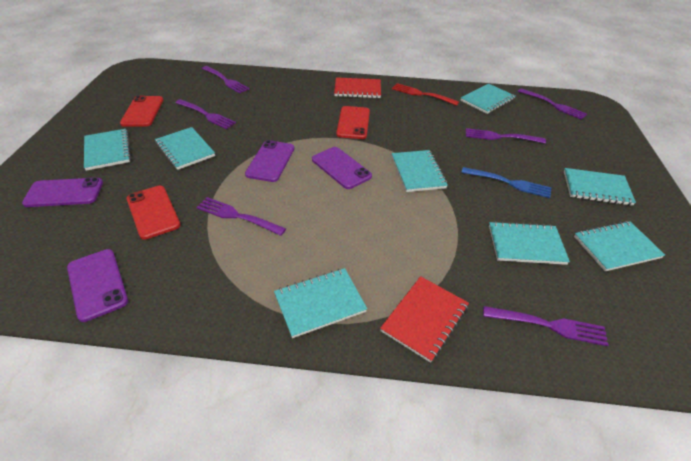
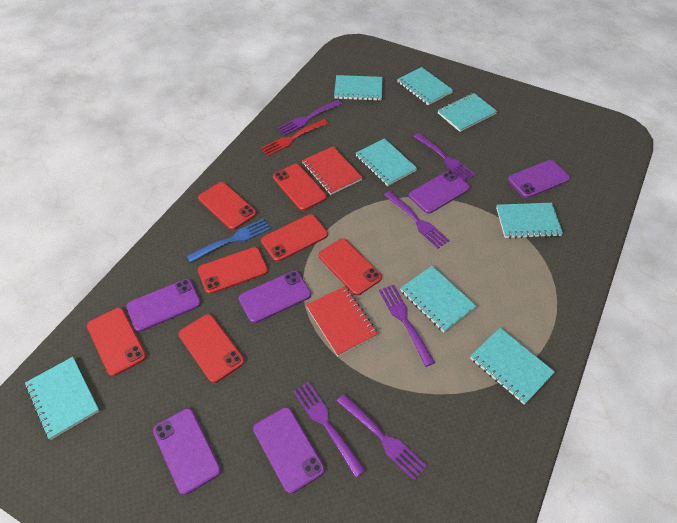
purple phone: 4 -> 6
red phone: 3 -> 7

